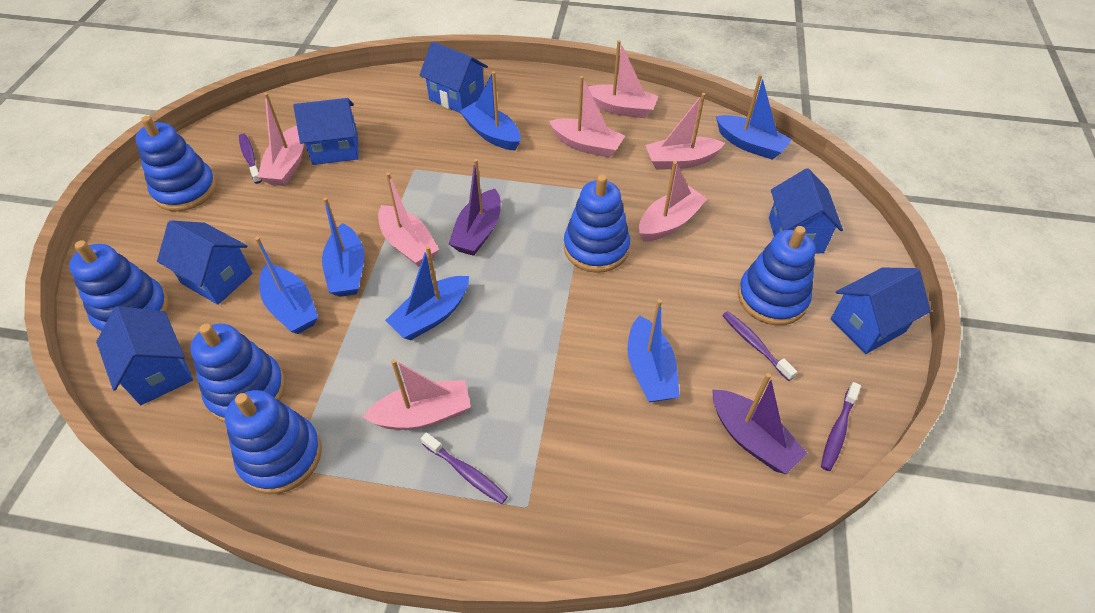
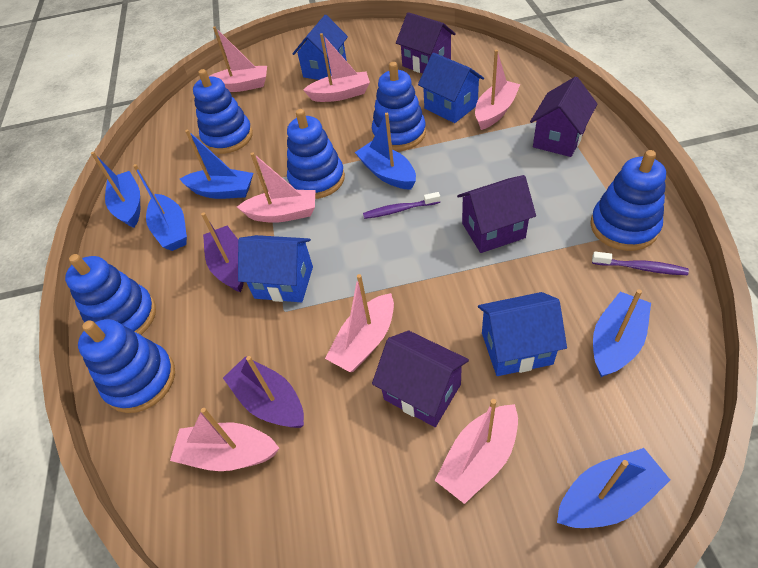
blue house: 6 -> 4
purple house: 0 -> 4
purple toothbrush: 4 -> 2

